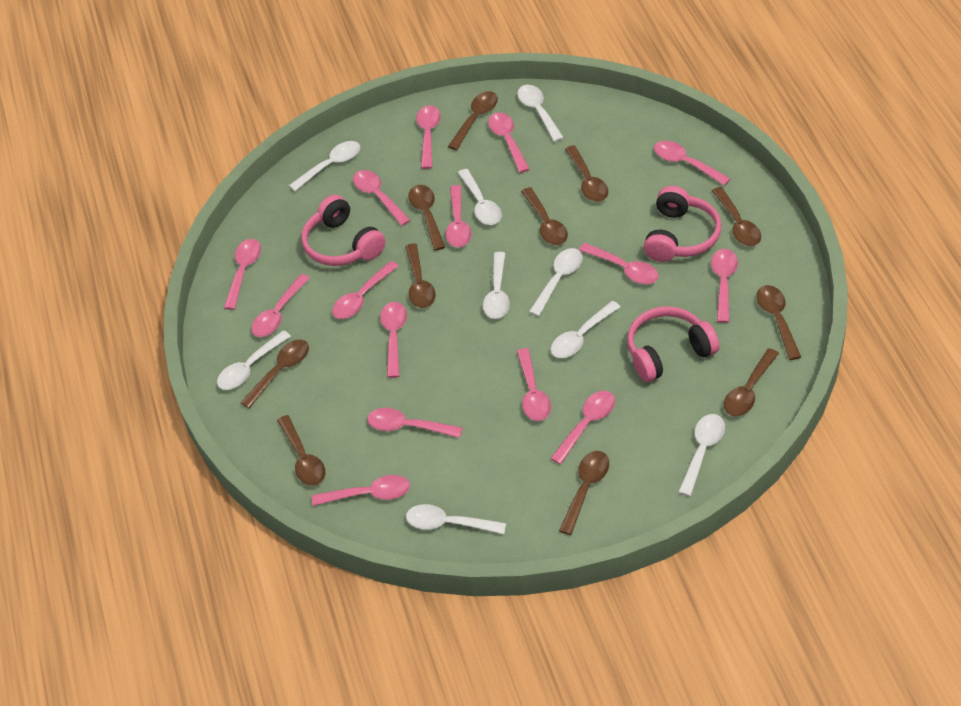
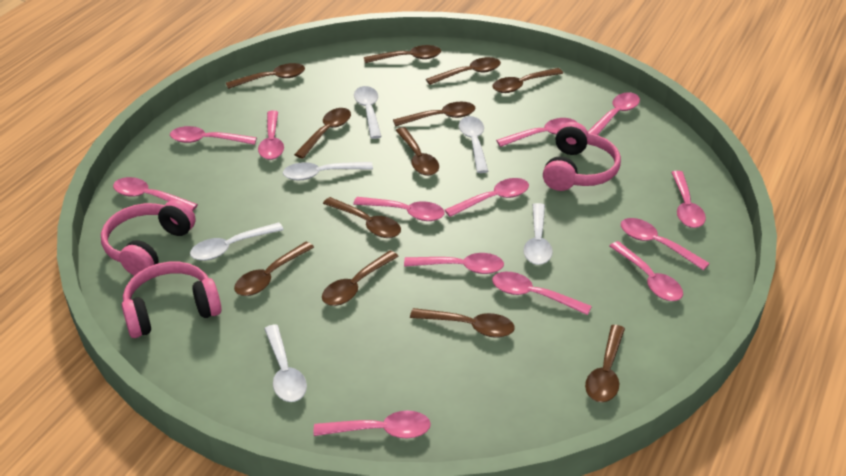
brown spoon: 11 -> 12
pink spoon: 15 -> 13
white spoon: 9 -> 6

